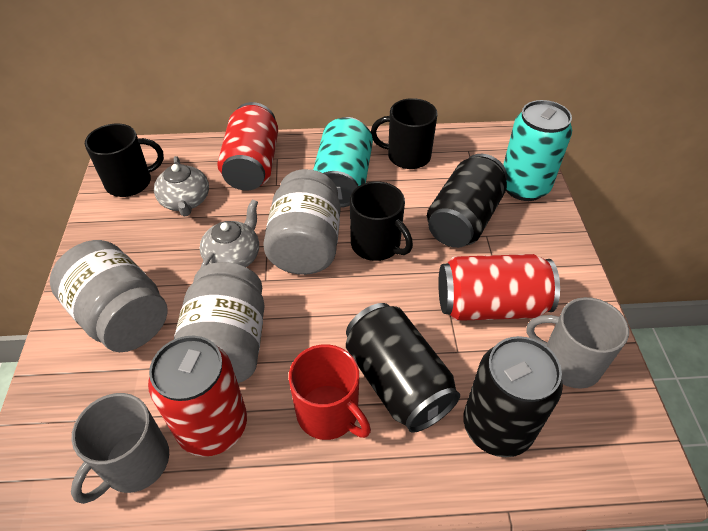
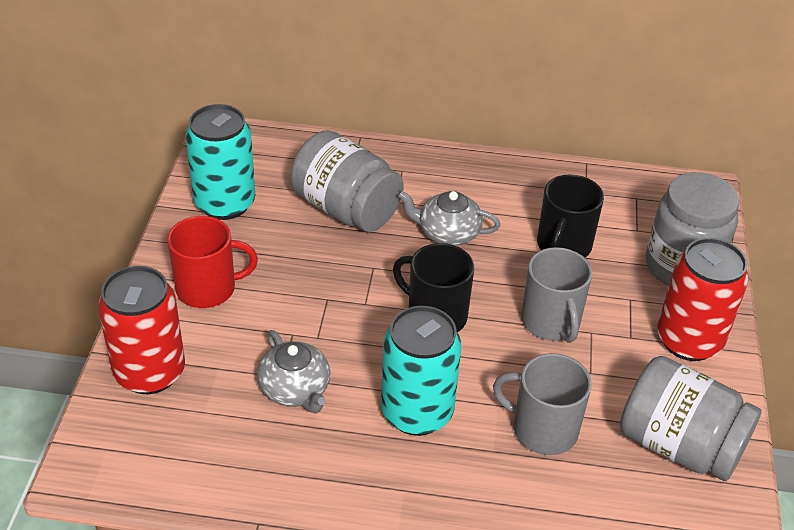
black can: 3 -> 0
black mug: 3 -> 2
red can: 3 -> 2

